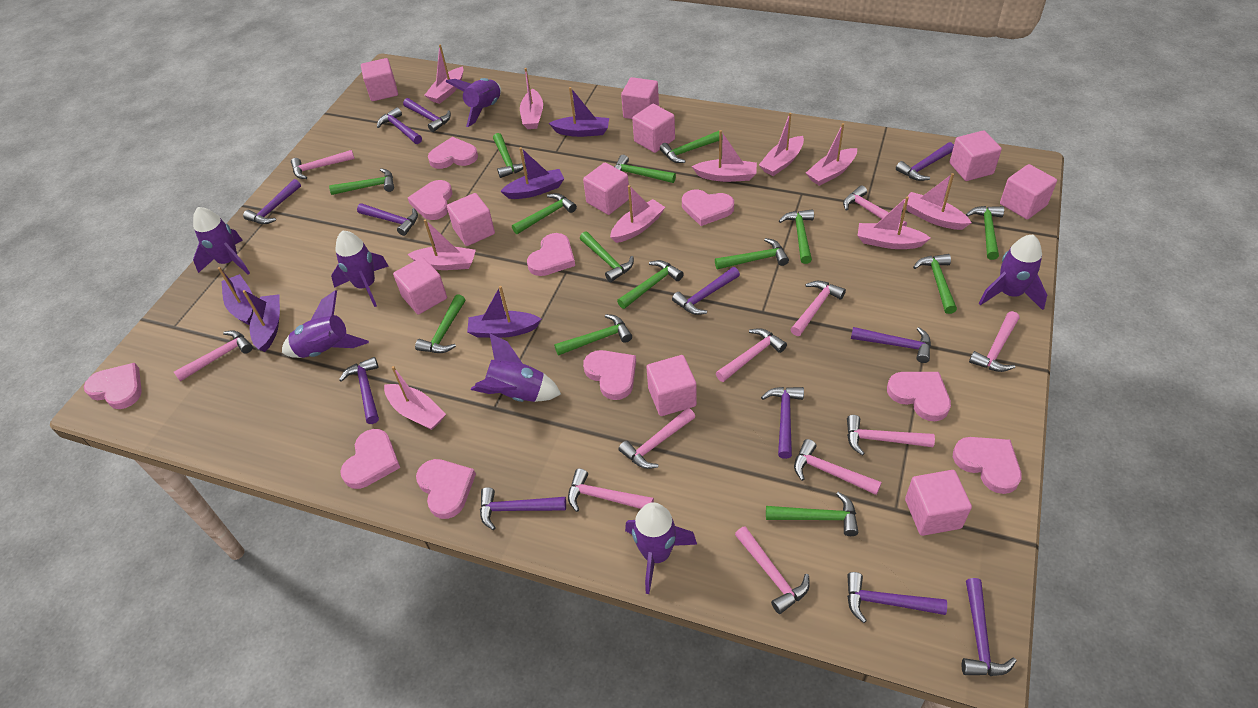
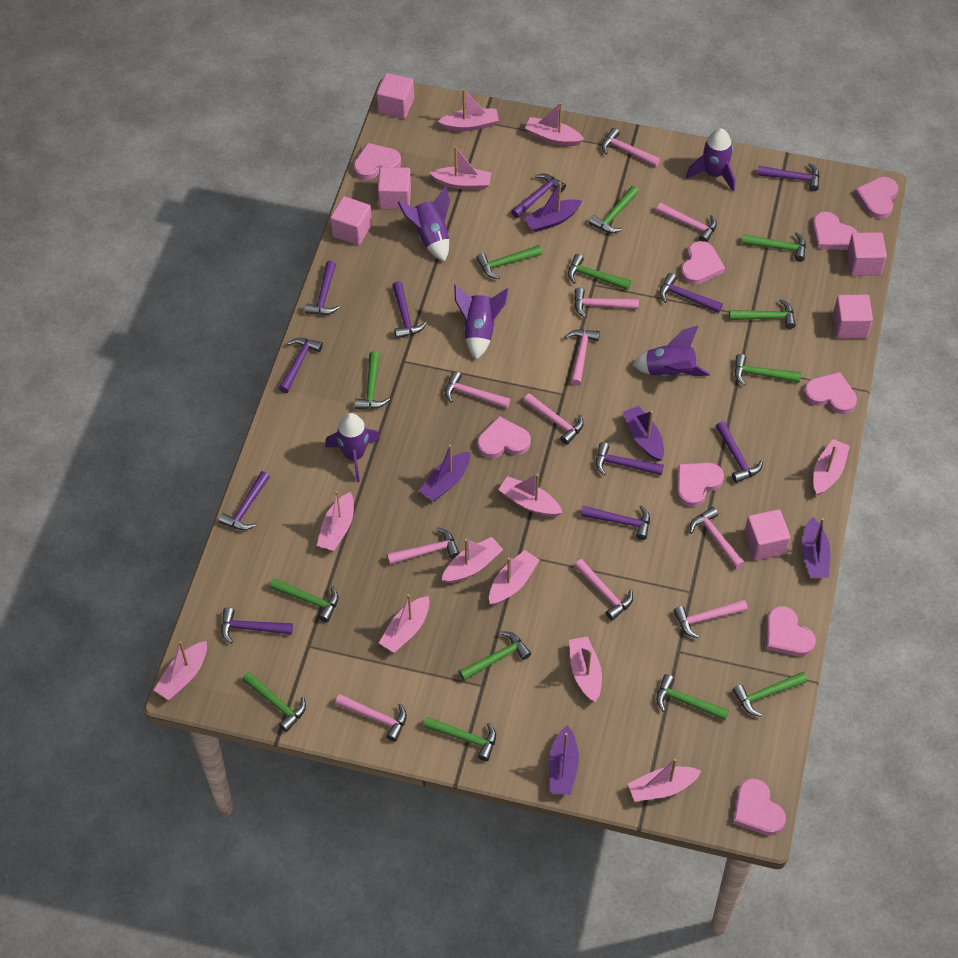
green hammer: 14 -> 13
pink boat: 10 -> 12
pink cube: 10 -> 6
pink heart: 10 -> 9
purple hammer: 12 -> 11
purple rocket: 7 -> 5

